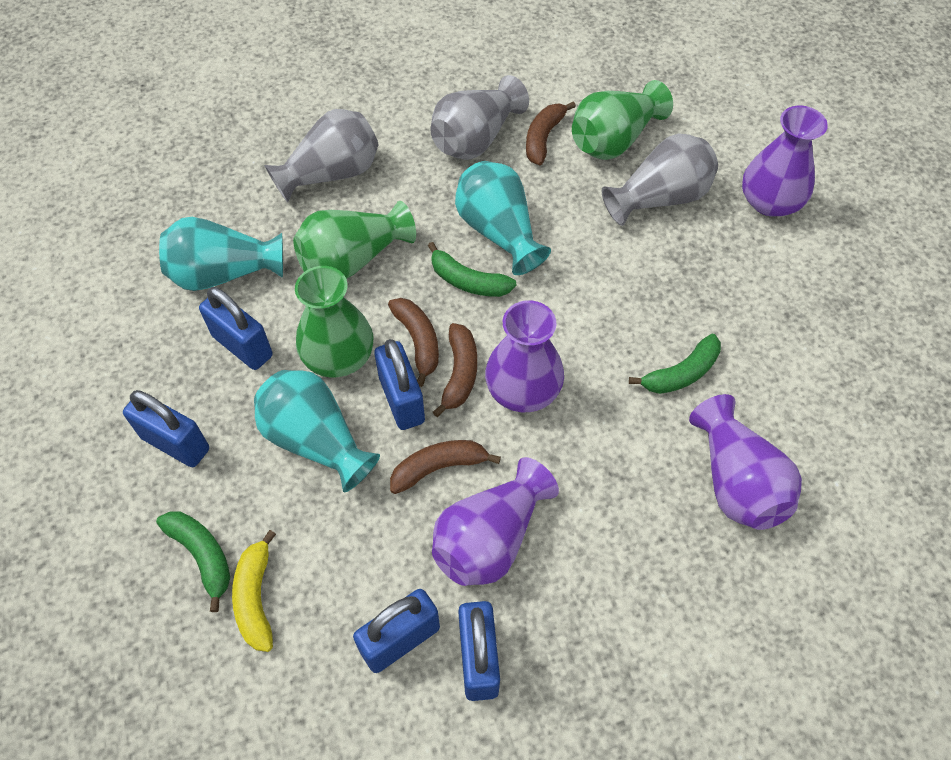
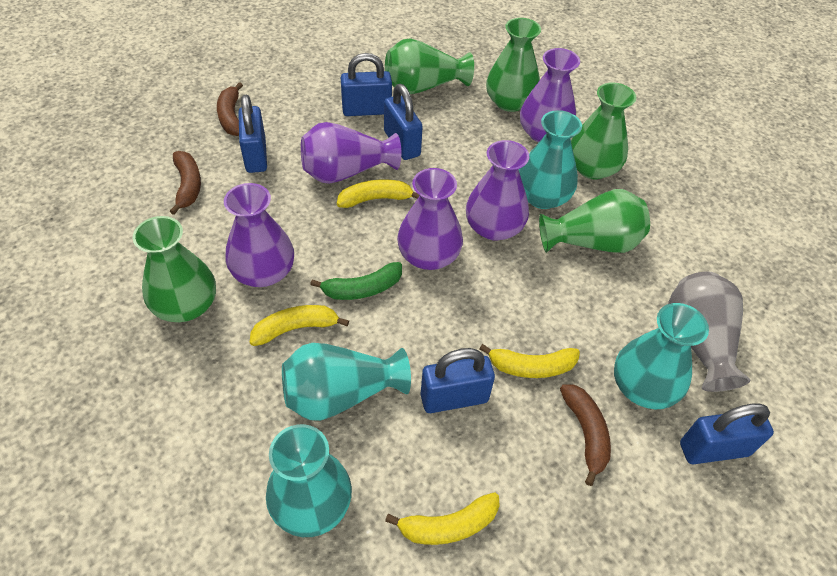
brown banana: 4 -> 3
green banana: 3 -> 1
green vase: 3 -> 5
grey vase: 3 -> 1
purple vase: 4 -> 5
turquoise vase: 3 -> 4
yellow banana: 1 -> 4

